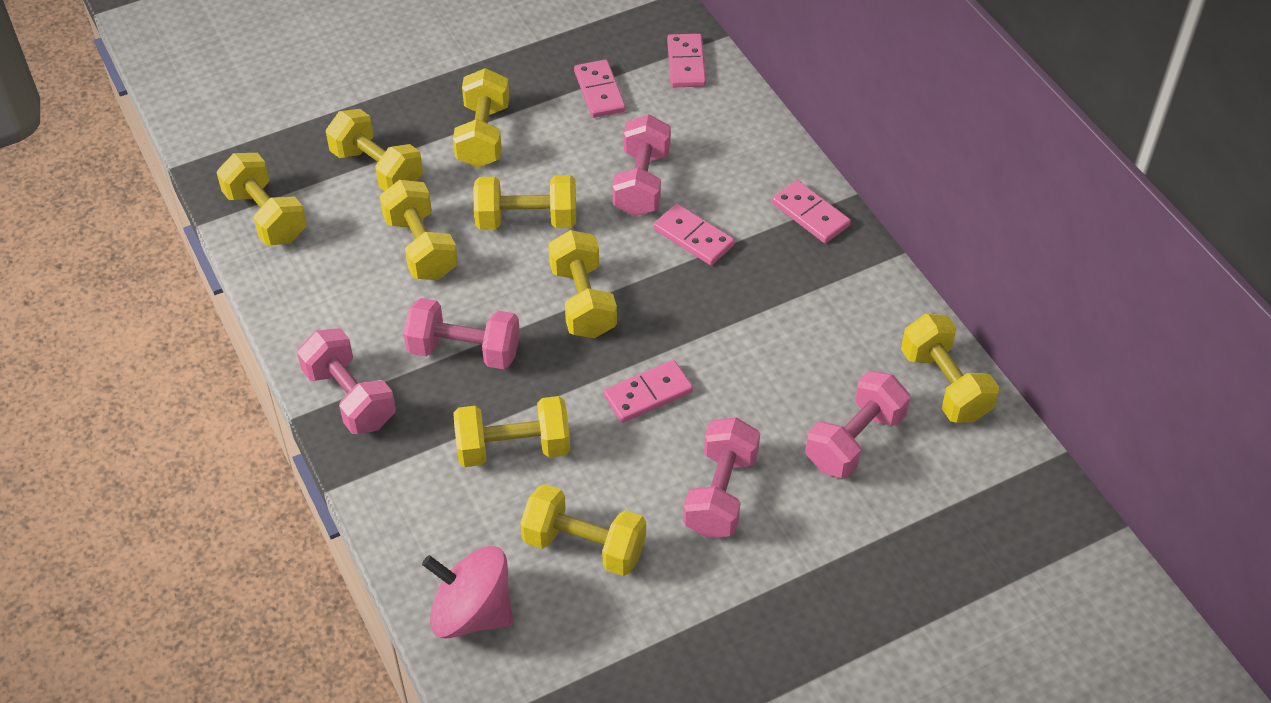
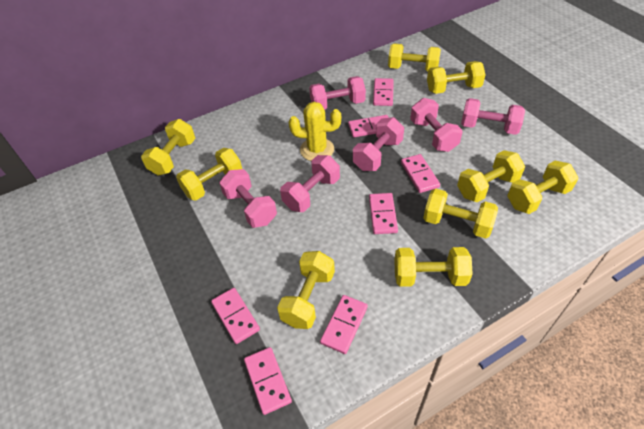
pink domino: 5 -> 7
pink dumbbell: 5 -> 6
pink spinning top: 1 -> 0
yellow cactus: 0 -> 1

